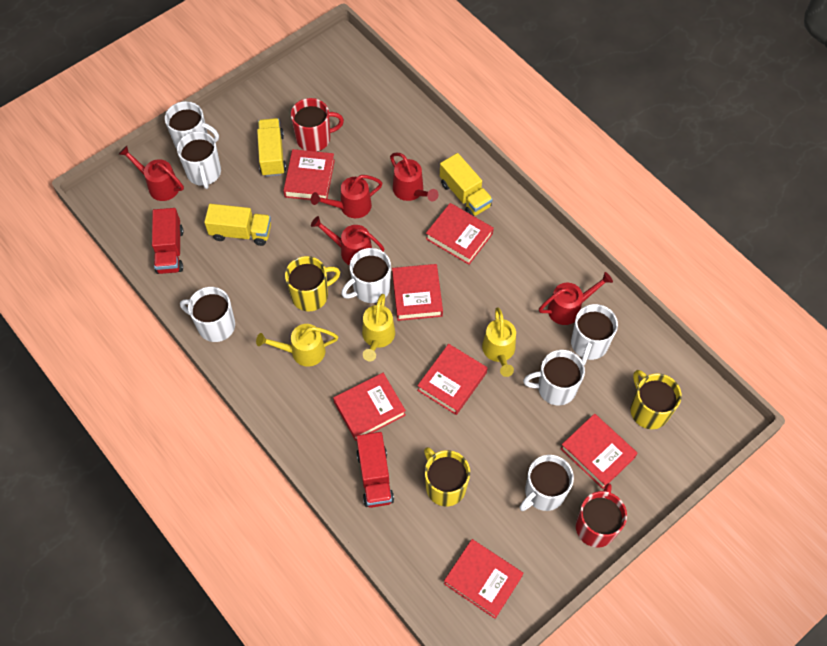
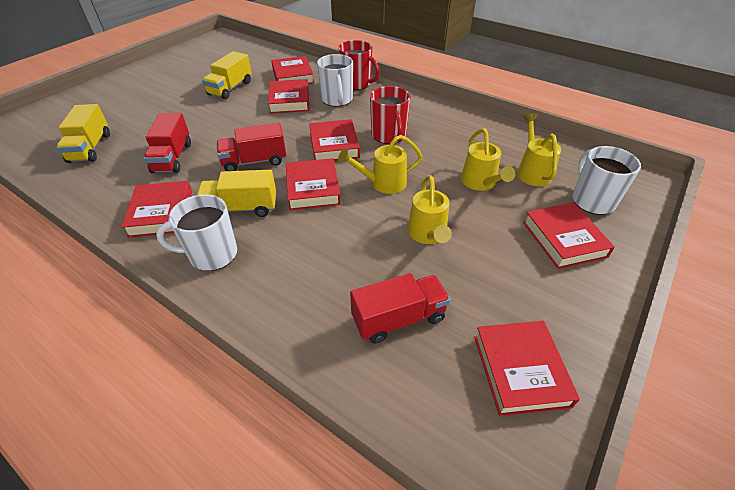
red truck: 2 -> 3
red watering can: 5 -> 0
white mug: 7 -> 3
yellow mug: 3 -> 0
yellow watering can: 3 -> 4

